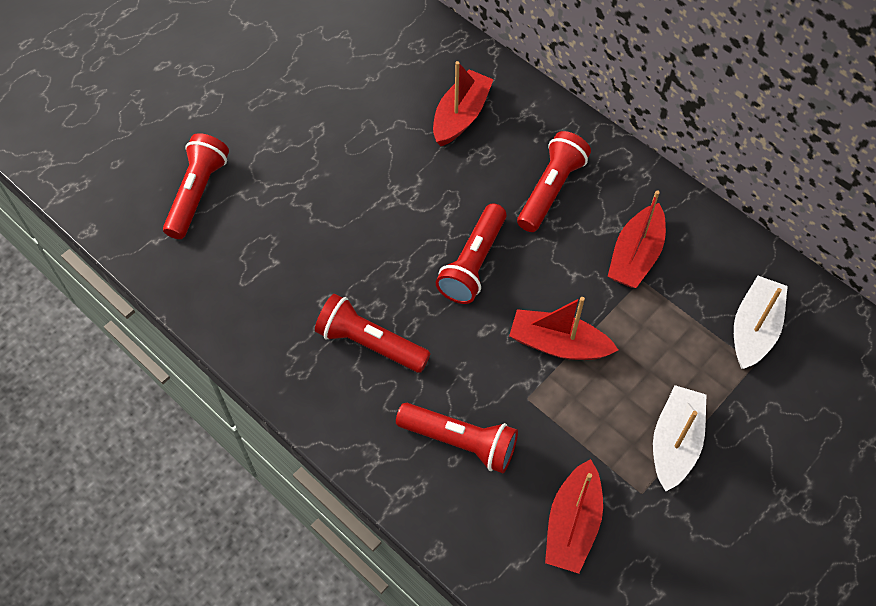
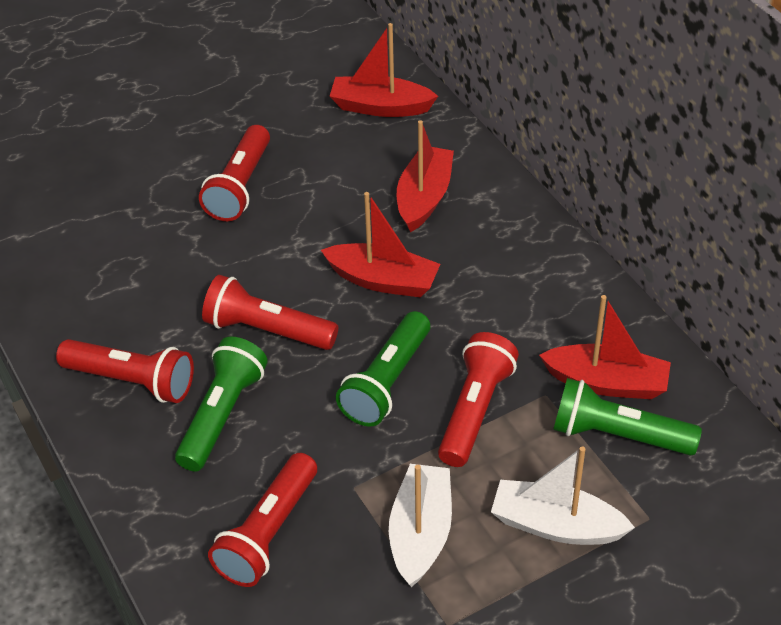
green flashlight: 0 -> 3

